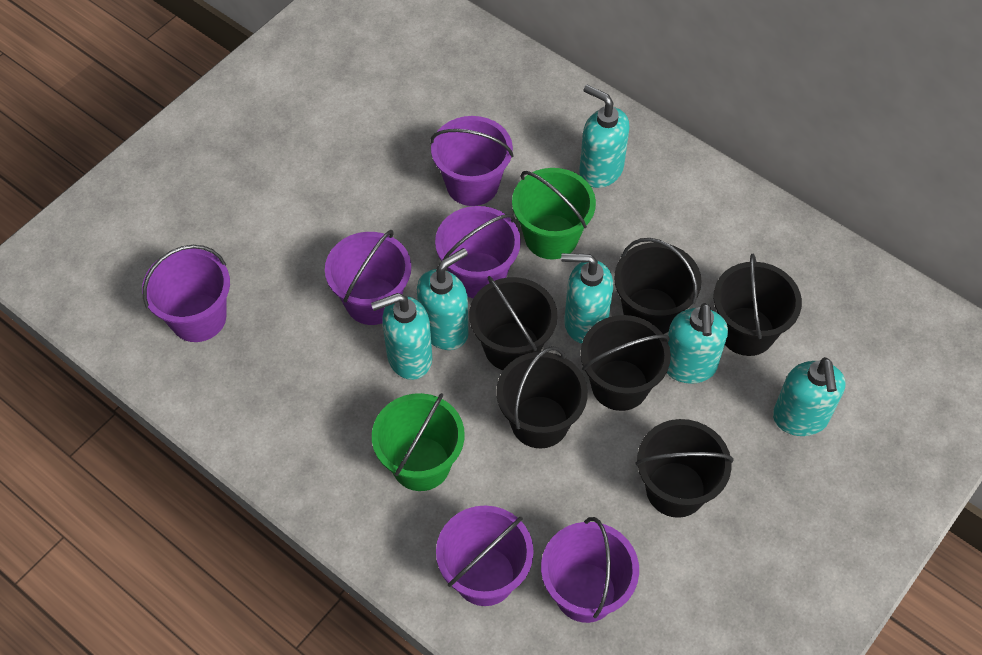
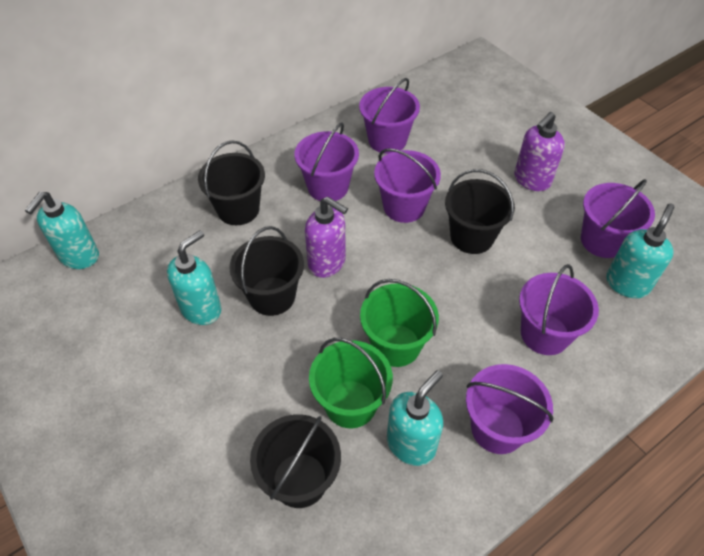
black bucket: 6 -> 4
purple soap dispenser: 0 -> 2
turquoise soap dispenser: 6 -> 4

